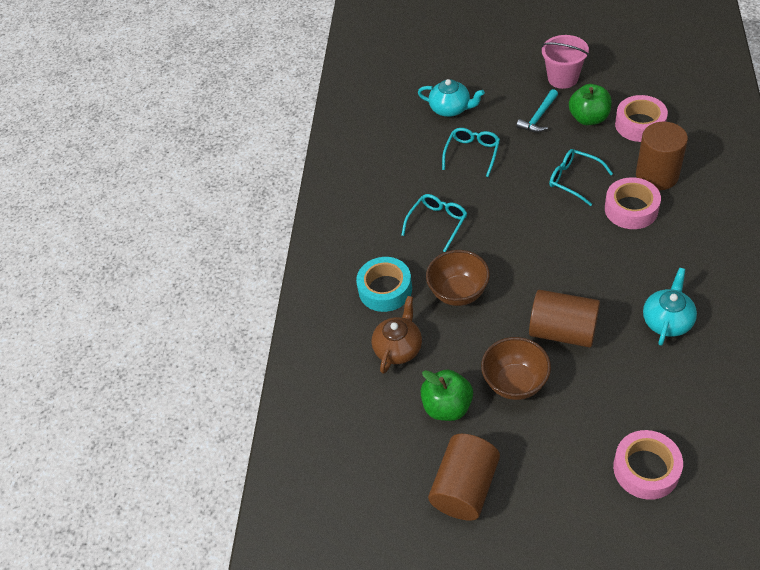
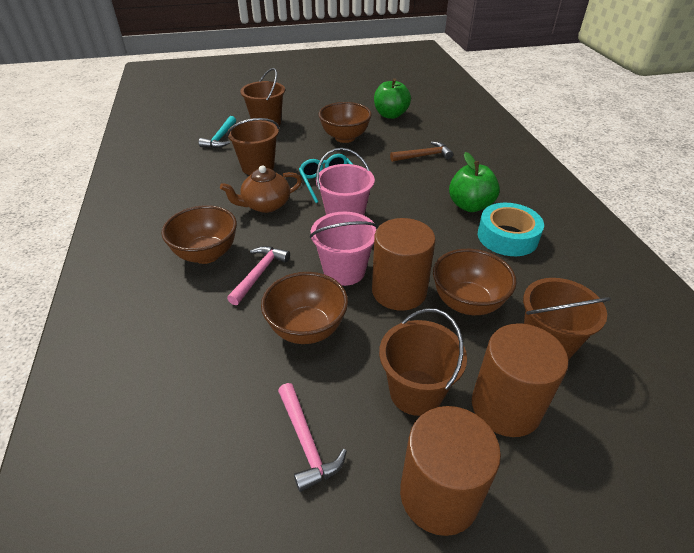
brown bowl: 2 -> 4
brown bucket: 0 -> 4
brown hammer: 0 -> 1
pink bucket: 1 -> 2
pink hammer: 0 -> 2
pink tape: 3 -> 0
turquoise glasses: 3 -> 1
turquoise teapot: 2 -> 0

